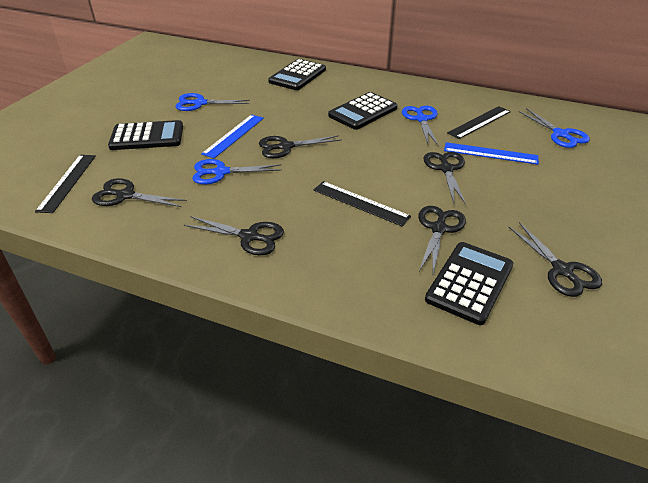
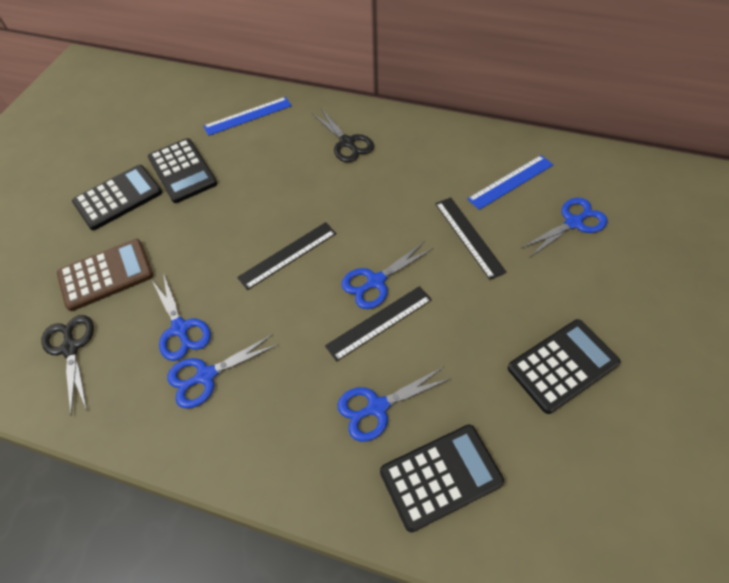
black scissors: 6 -> 2
blue scissors: 4 -> 5
brown calculator: 0 -> 1

